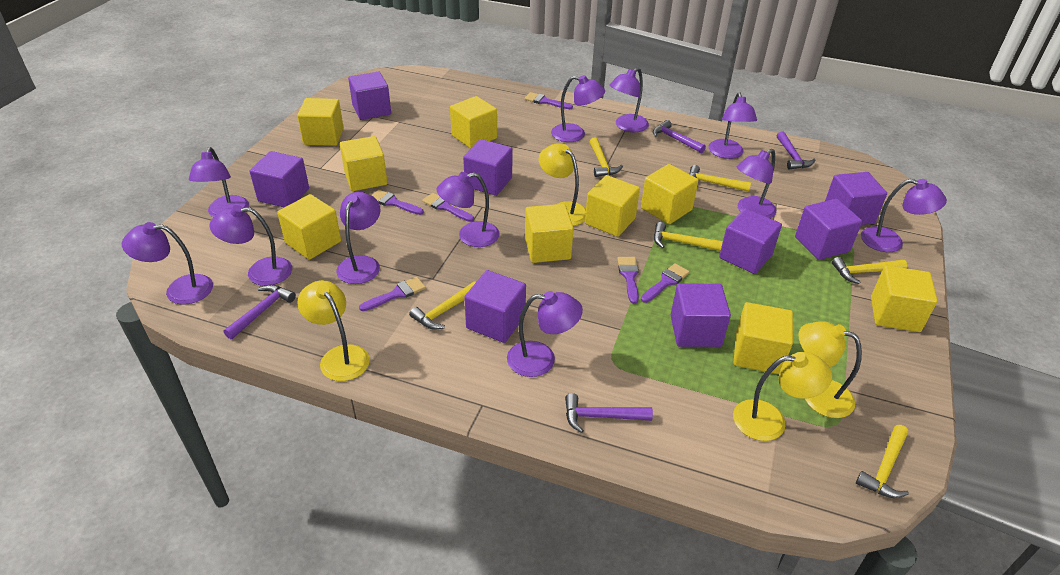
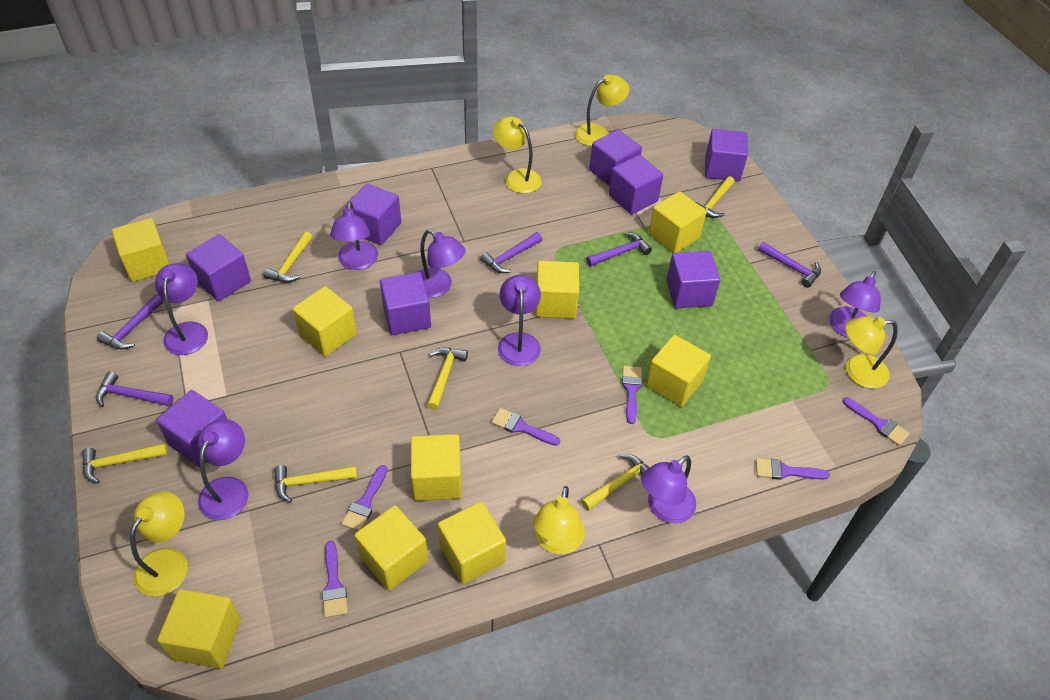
purple hammer: 4 -> 5
purple lamp: 11 -> 7
yellow lamp: 4 -> 5

